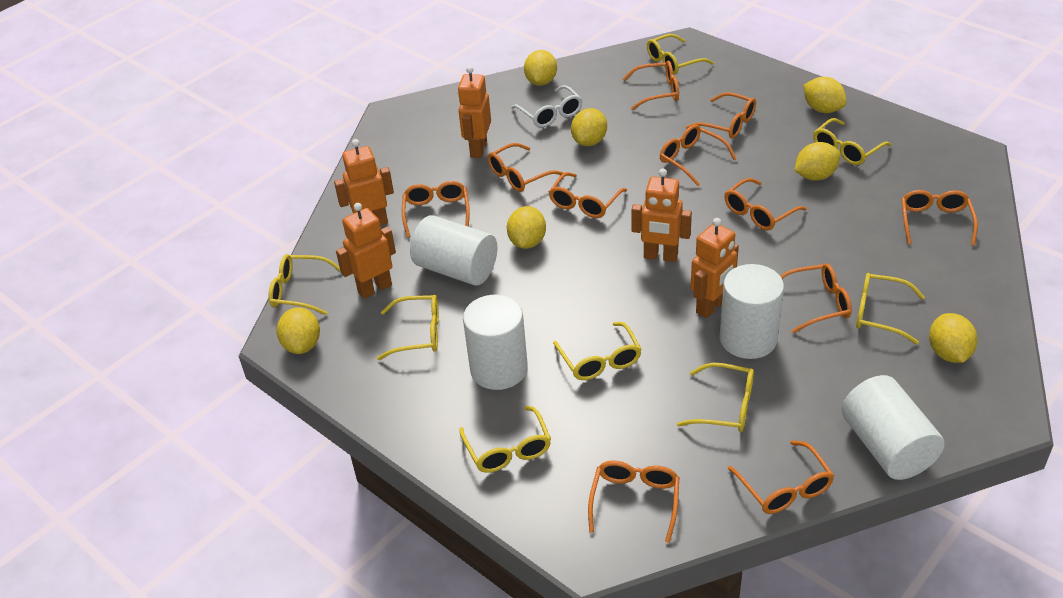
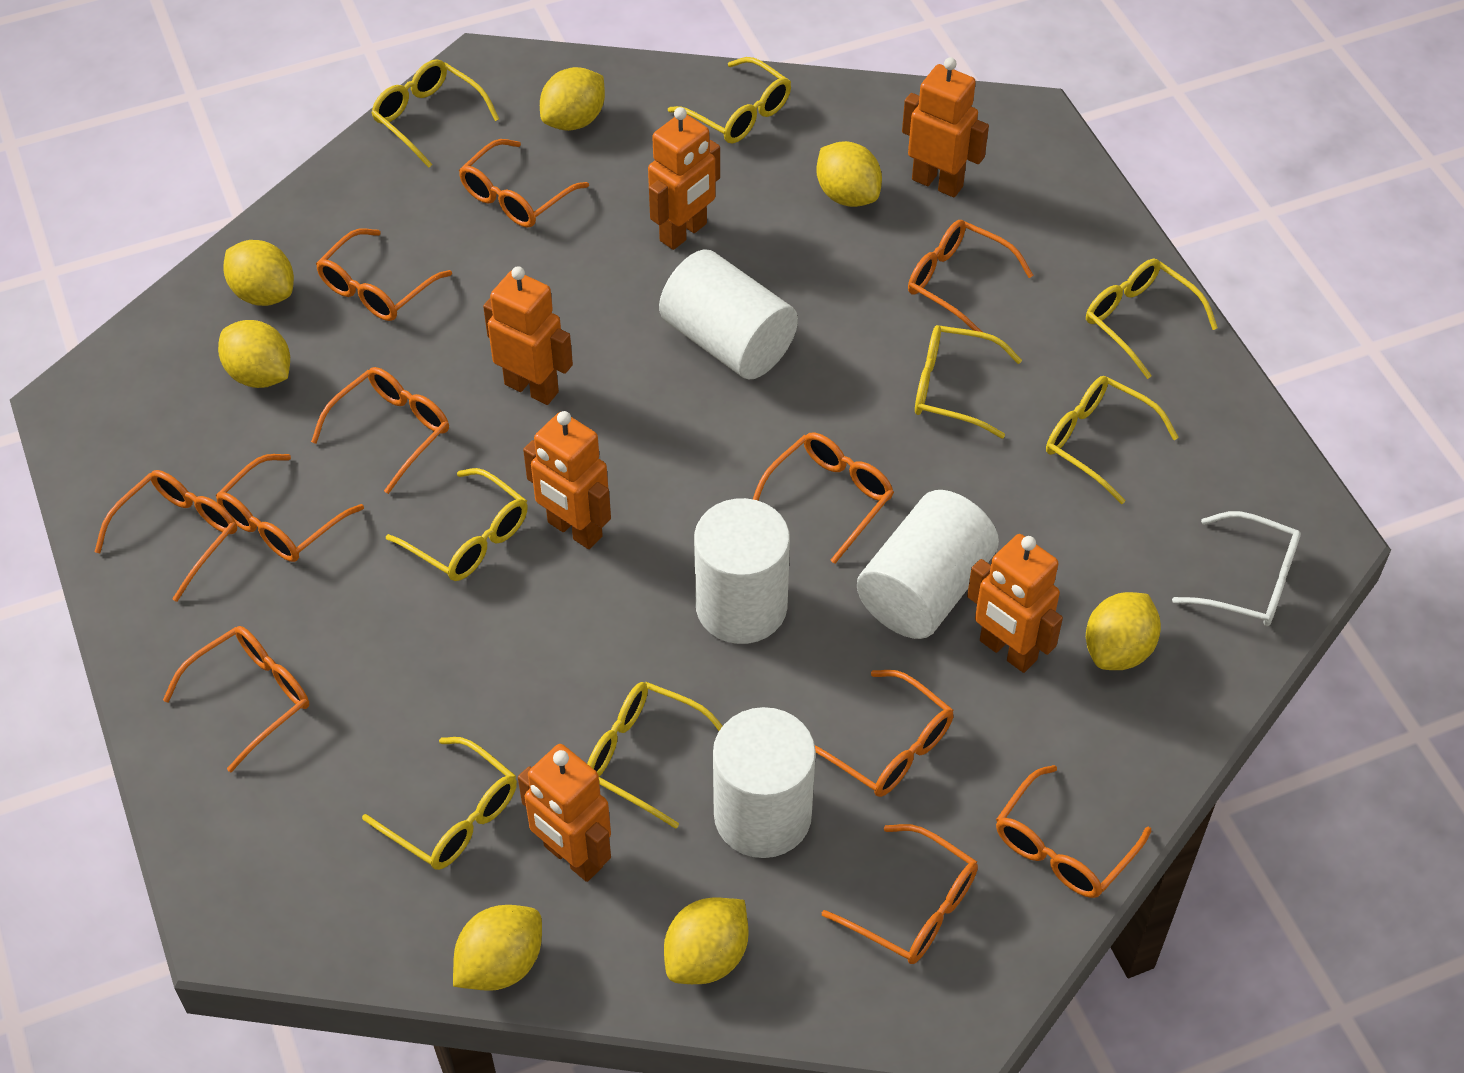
orange robot: 5 -> 6

